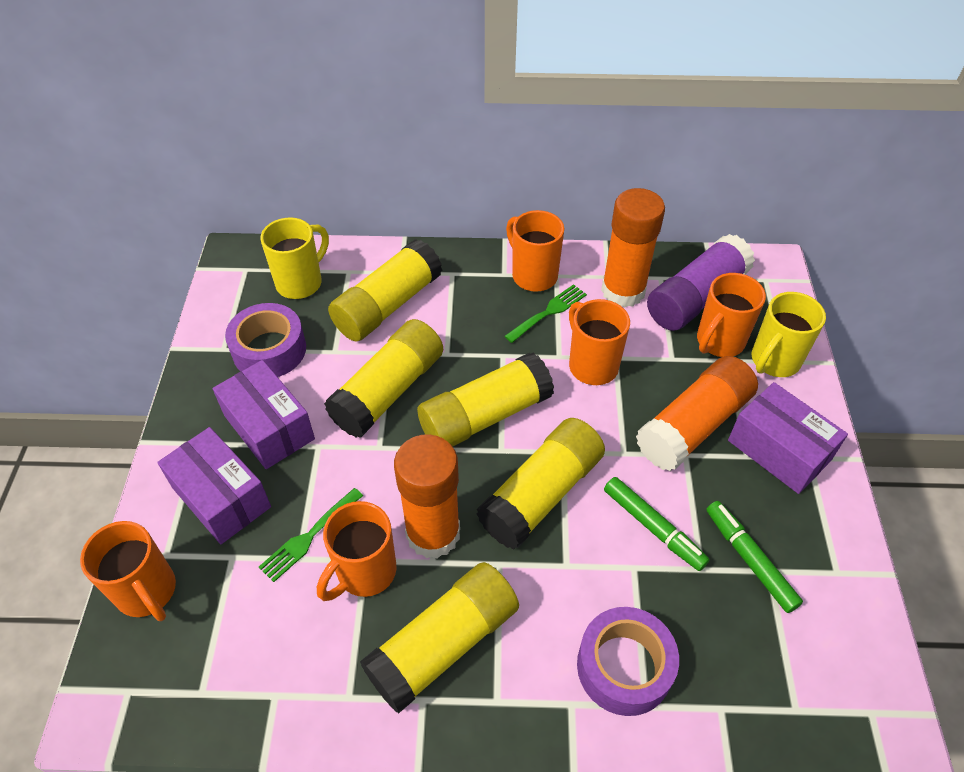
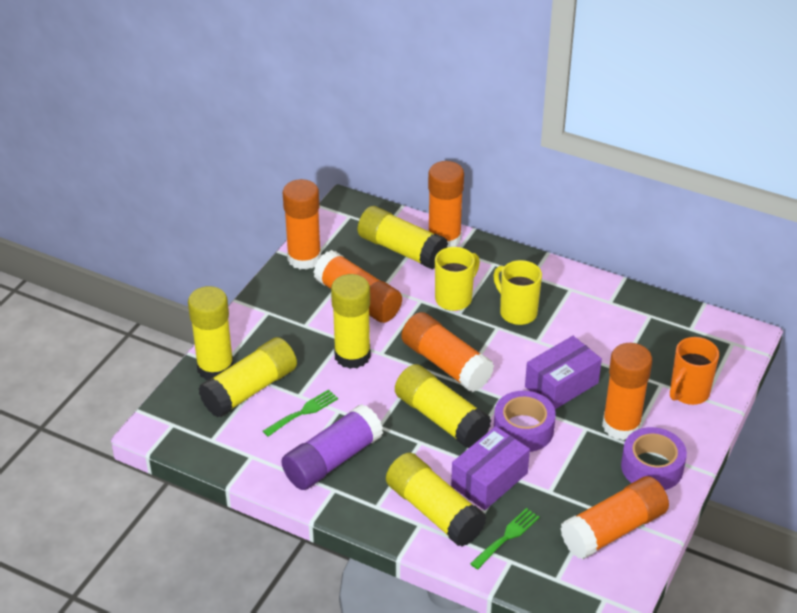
green marker: 2 -> 0
orange glue stick: 3 -> 6
orange mug: 5 -> 1
purple box: 3 -> 2
yellow glue stick: 5 -> 6

